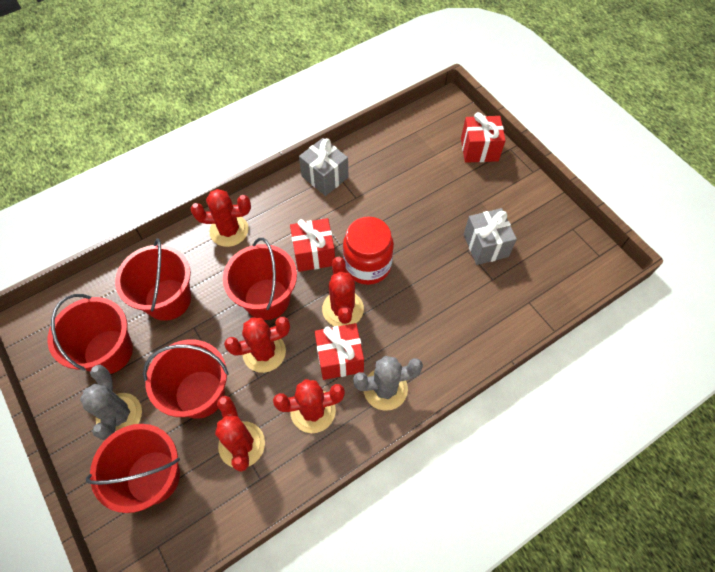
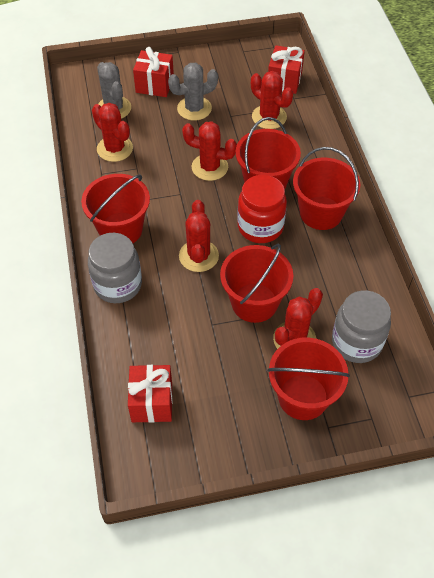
grey gift: 2 -> 0
grey jar: 0 -> 2

